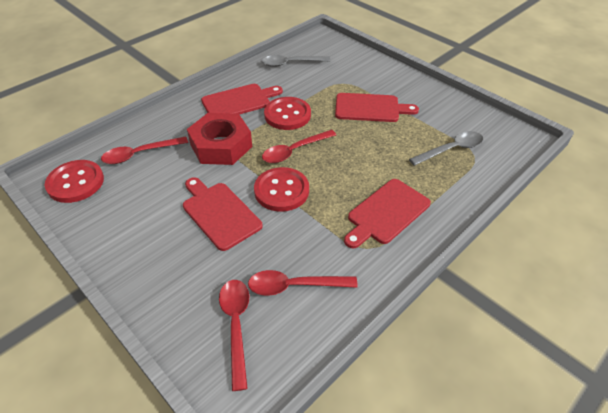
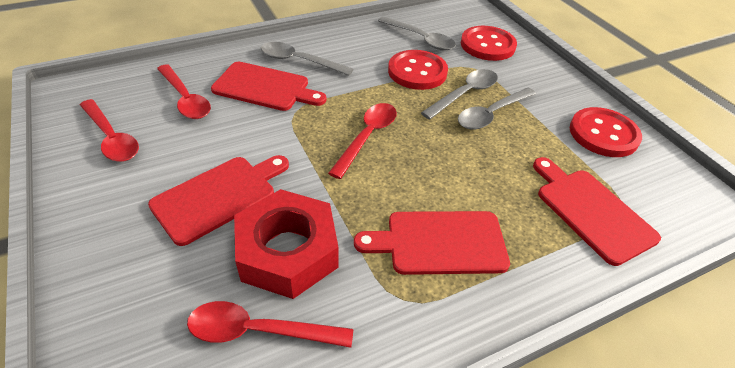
grey spoon: 2 -> 4

